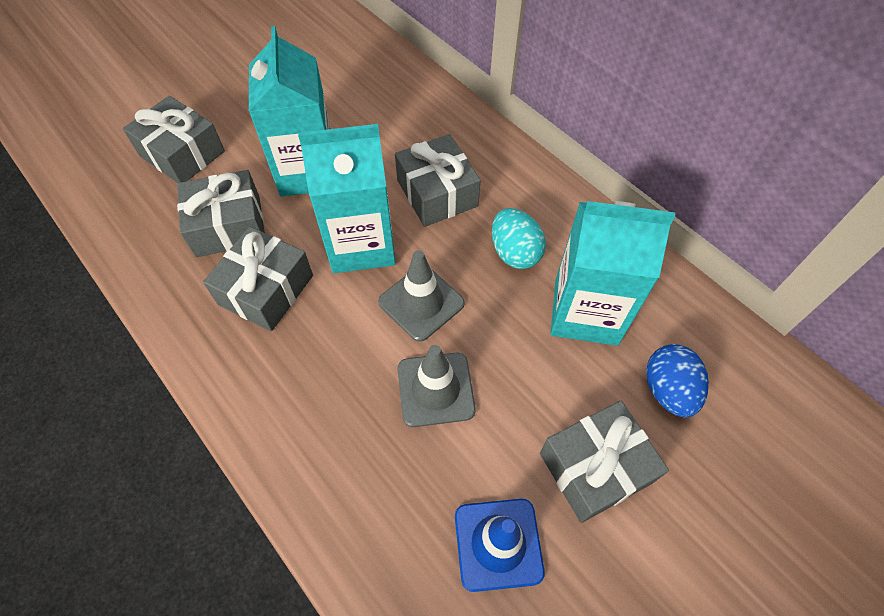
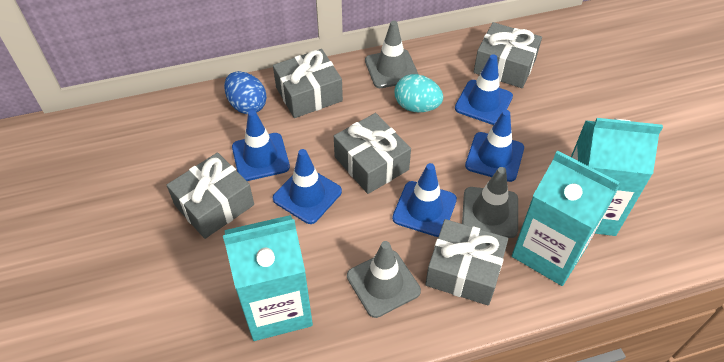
blue traffic cone: 1 -> 5
grey traffic cone: 2 -> 3

